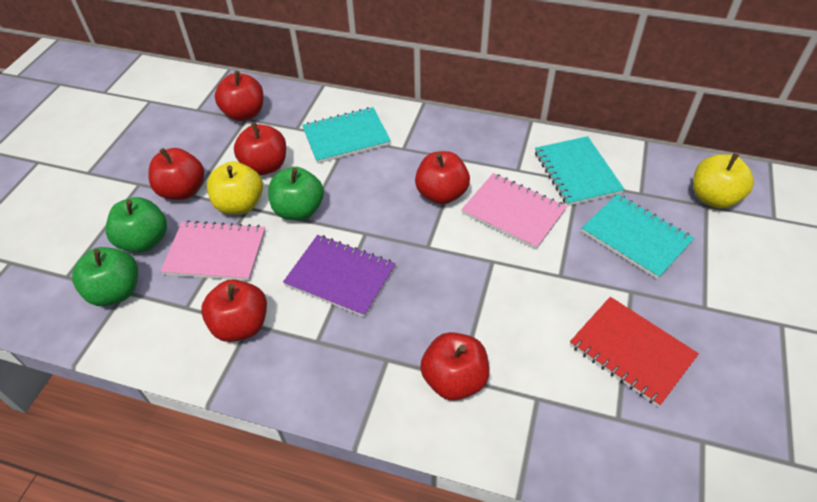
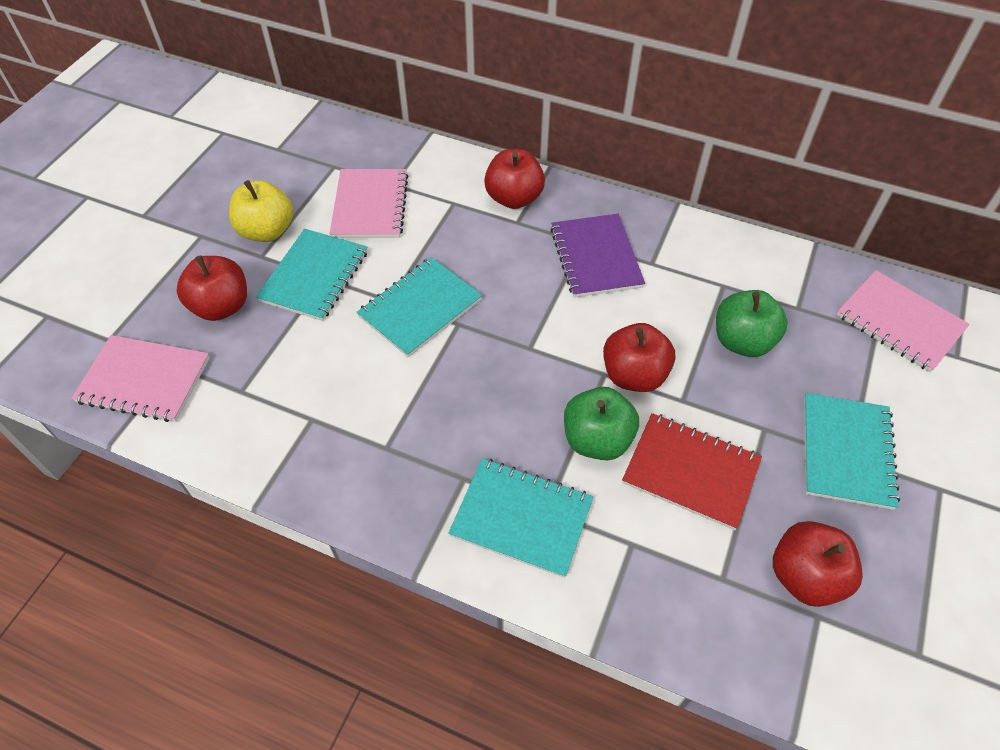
green apple: 3 -> 2
pink notebook: 2 -> 3
red apple: 6 -> 4
turquoise notebook: 3 -> 4
yellow apple: 2 -> 1

